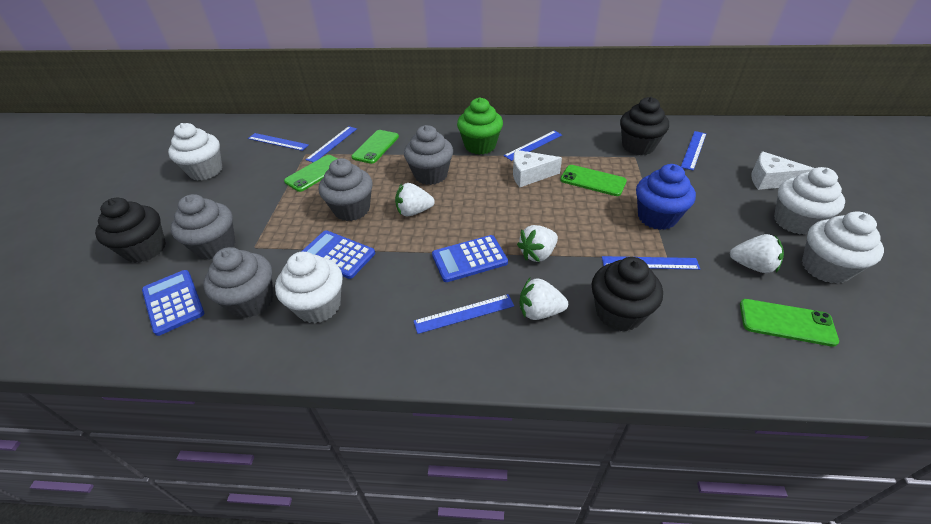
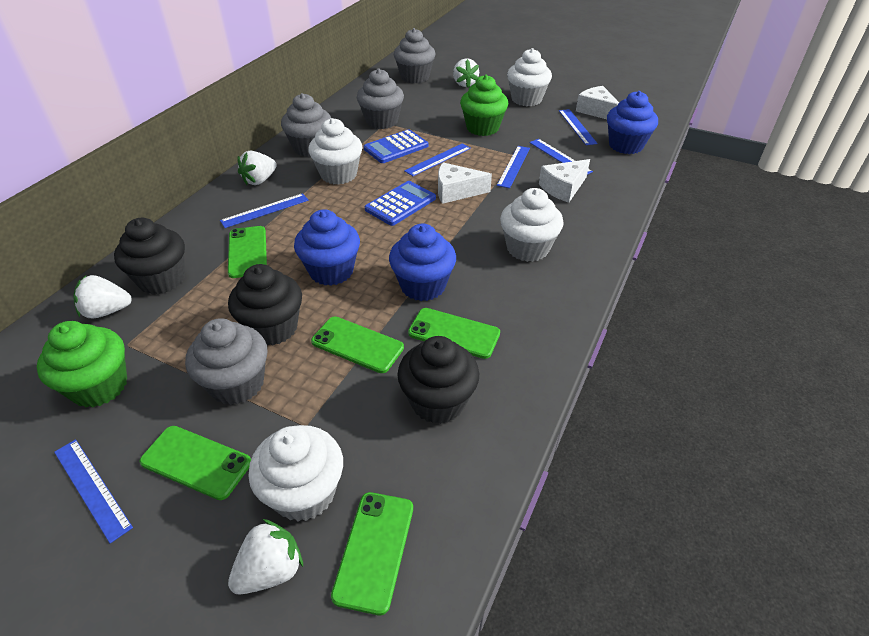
blue calculator: 3 -> 2
blue cupcake: 1 -> 3
green cupcake: 1 -> 2
green phone: 4 -> 5
white cheese: 2 -> 3

